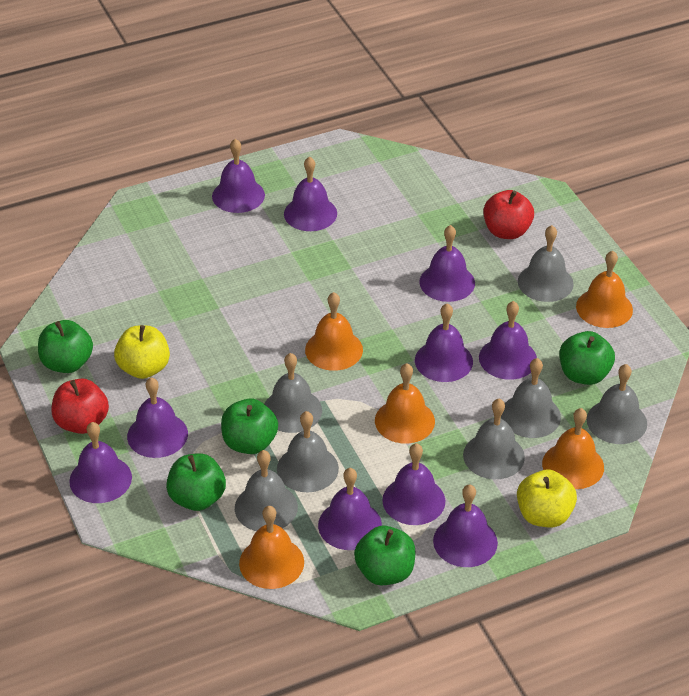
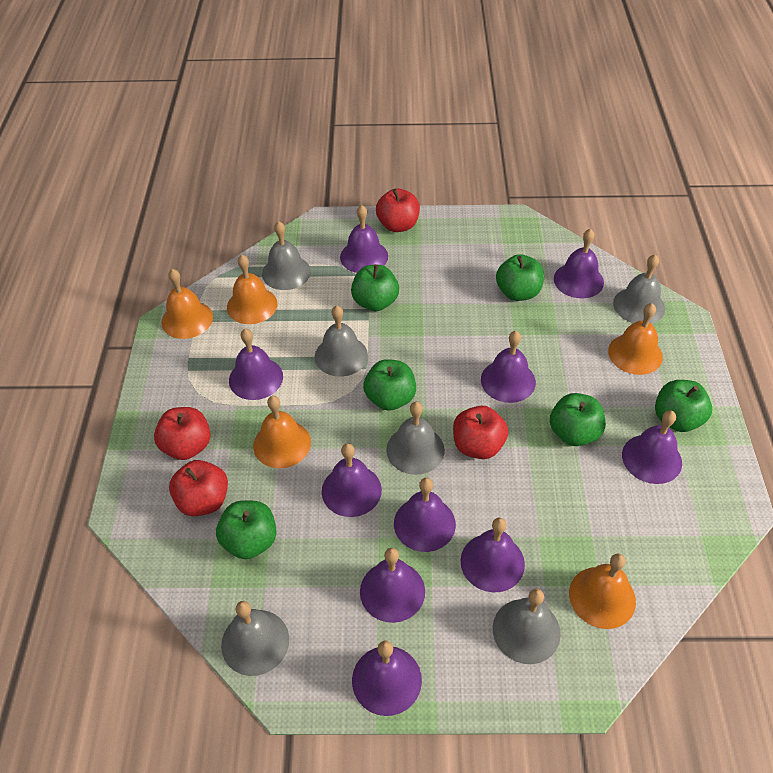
green apple: 5 -> 6
grey bell: 7 -> 6
red apple: 2 -> 4
yellow apple: 2 -> 0

